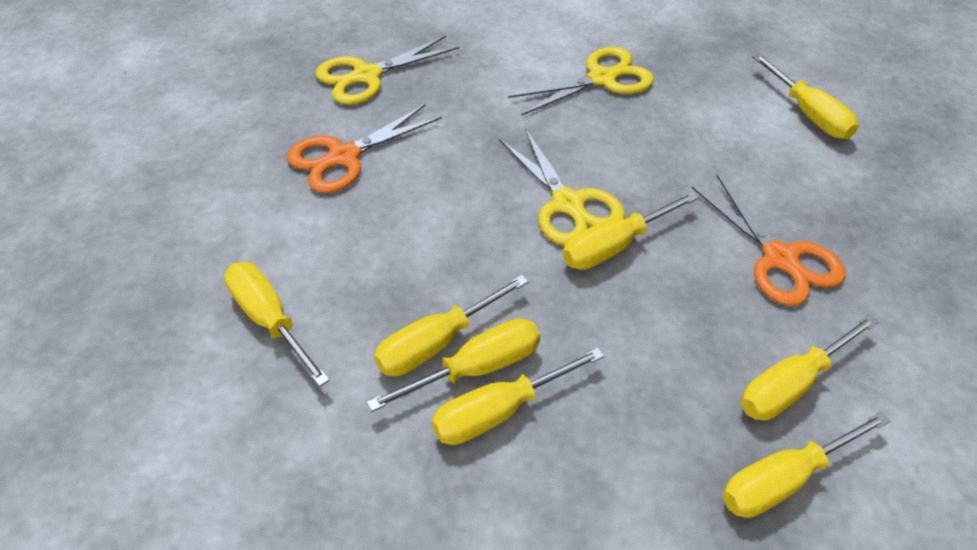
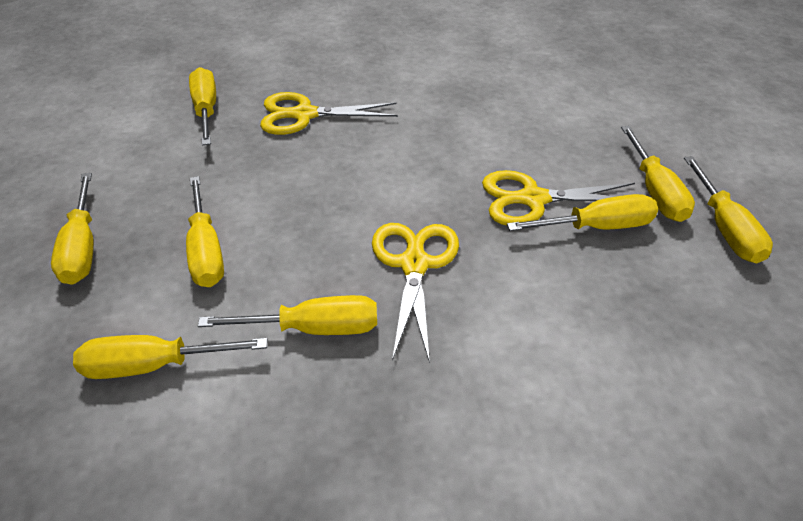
orange scissors: 2 -> 0

